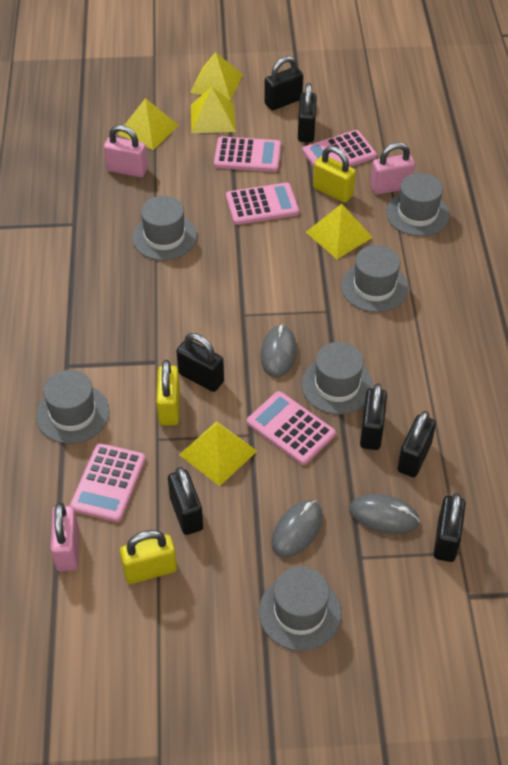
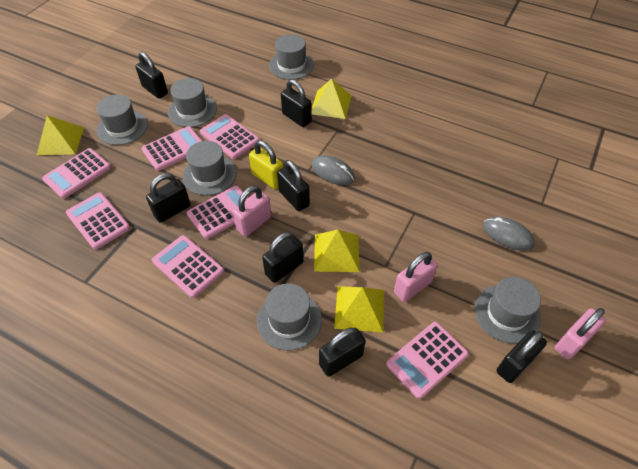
grey mouse: 3 -> 2
pink calculator: 5 -> 7
yellow padlock: 3 -> 1
yellow pyramid: 5 -> 4

